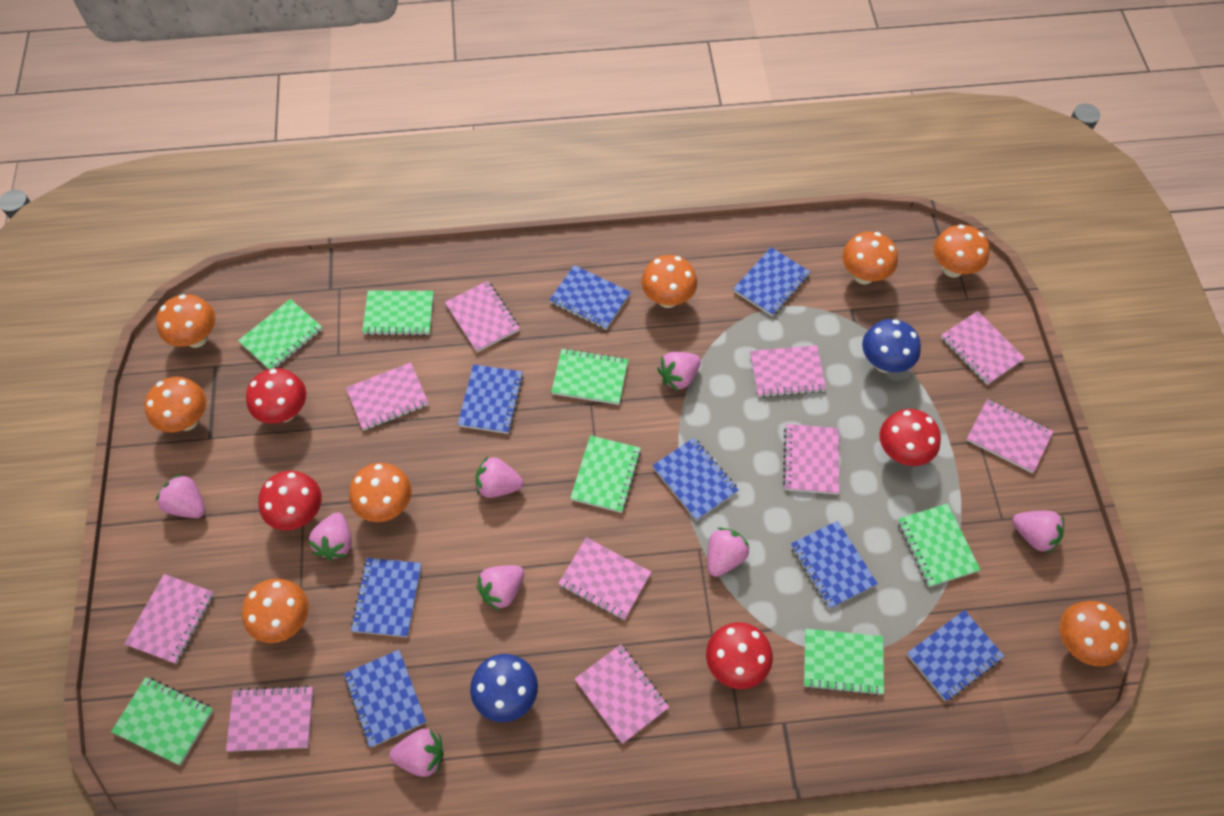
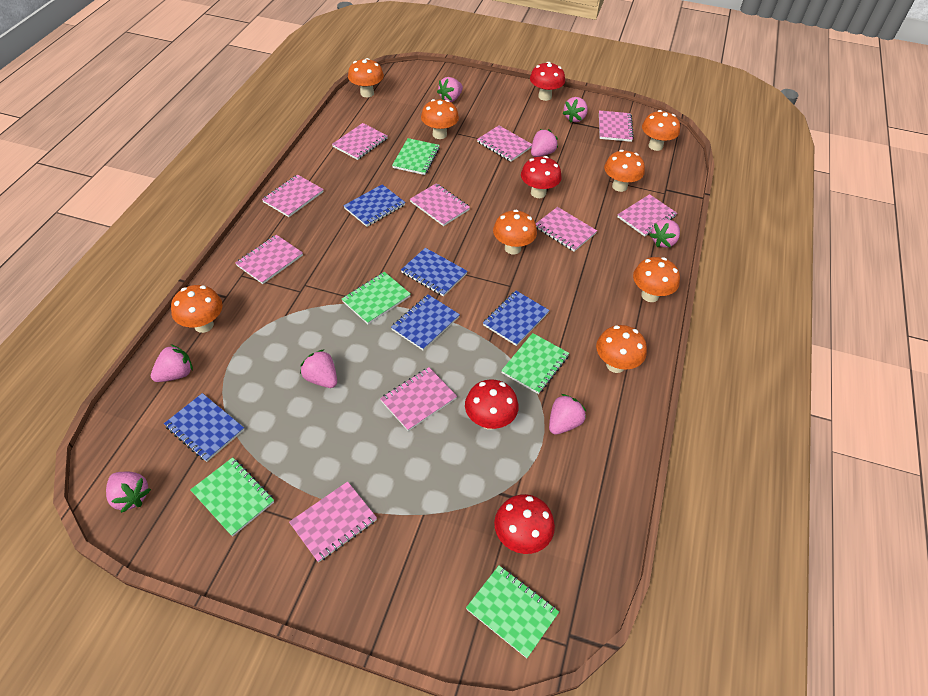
blue mushroom: 2 -> 0
blue notebook: 8 -> 5
green notebook: 7 -> 5

